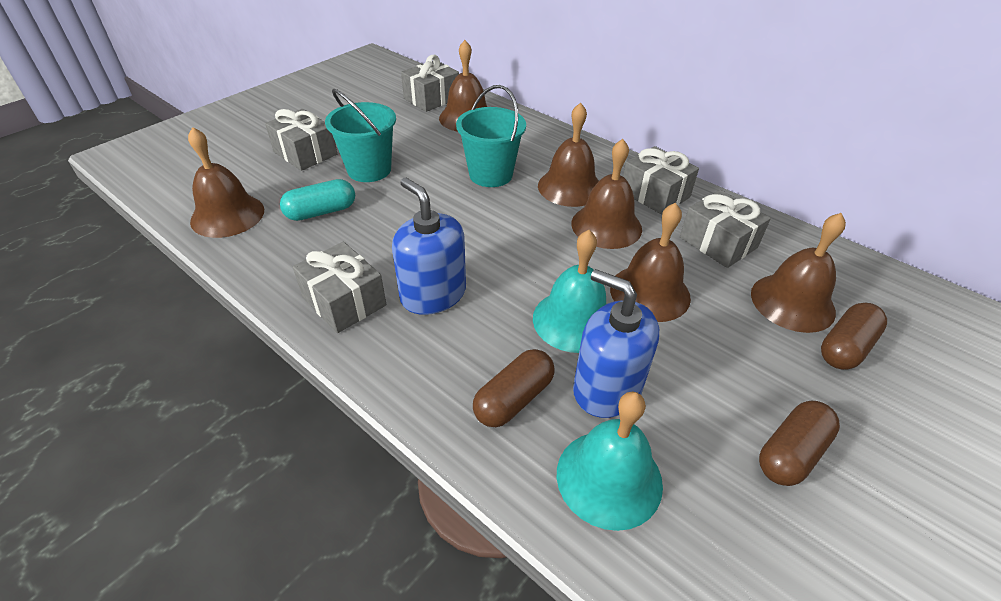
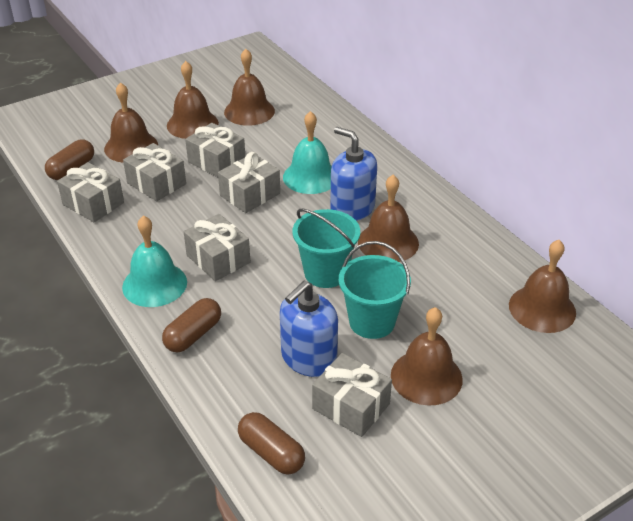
grey gift: 5 -> 6
turquoise capsule: 1 -> 0

